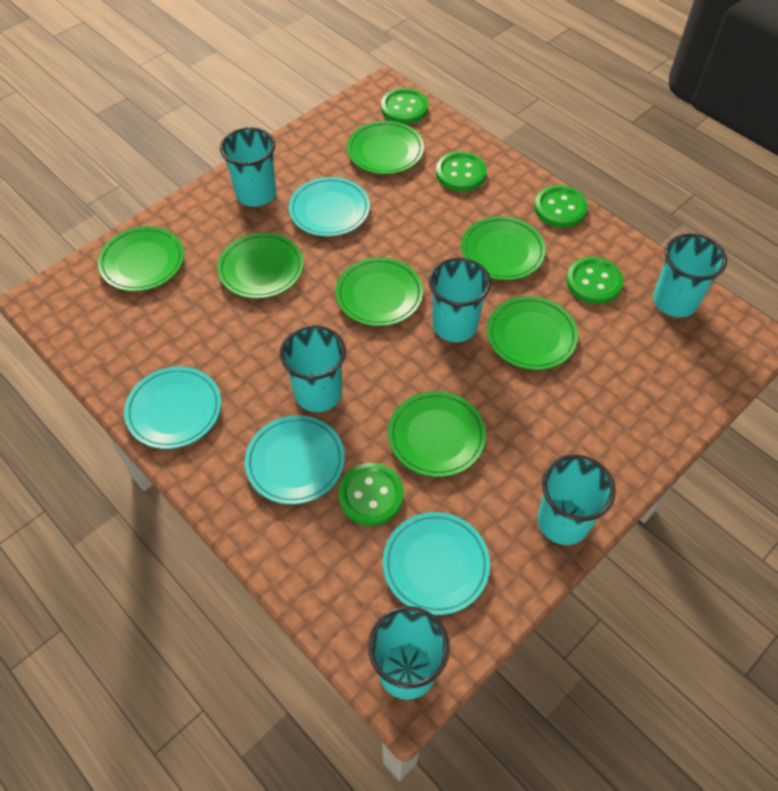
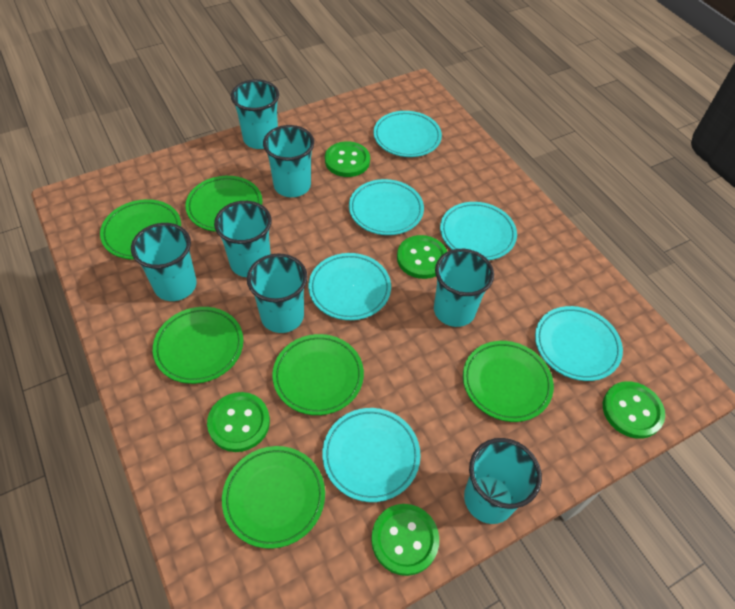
green plate: 7 -> 6
turquoise cup: 6 -> 7
turquoise plate: 4 -> 6

